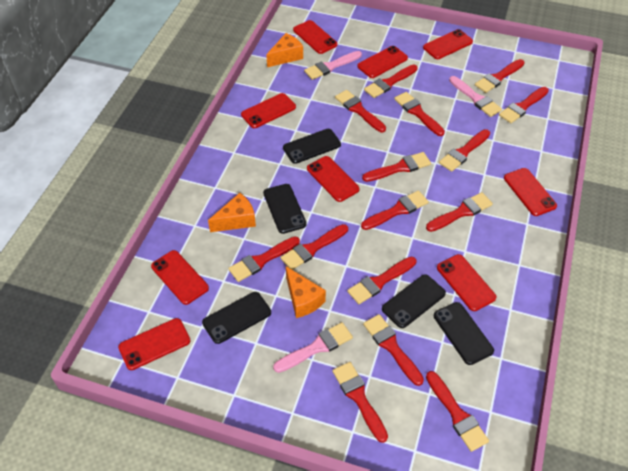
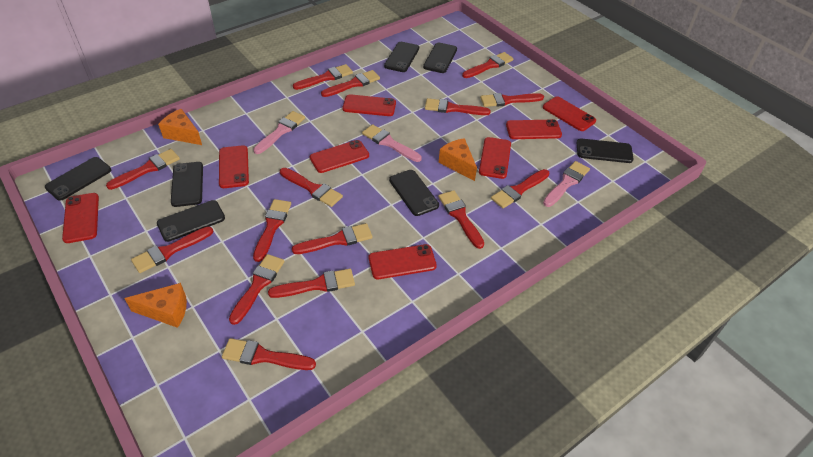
black phone: 5 -> 7
red phone: 9 -> 8

